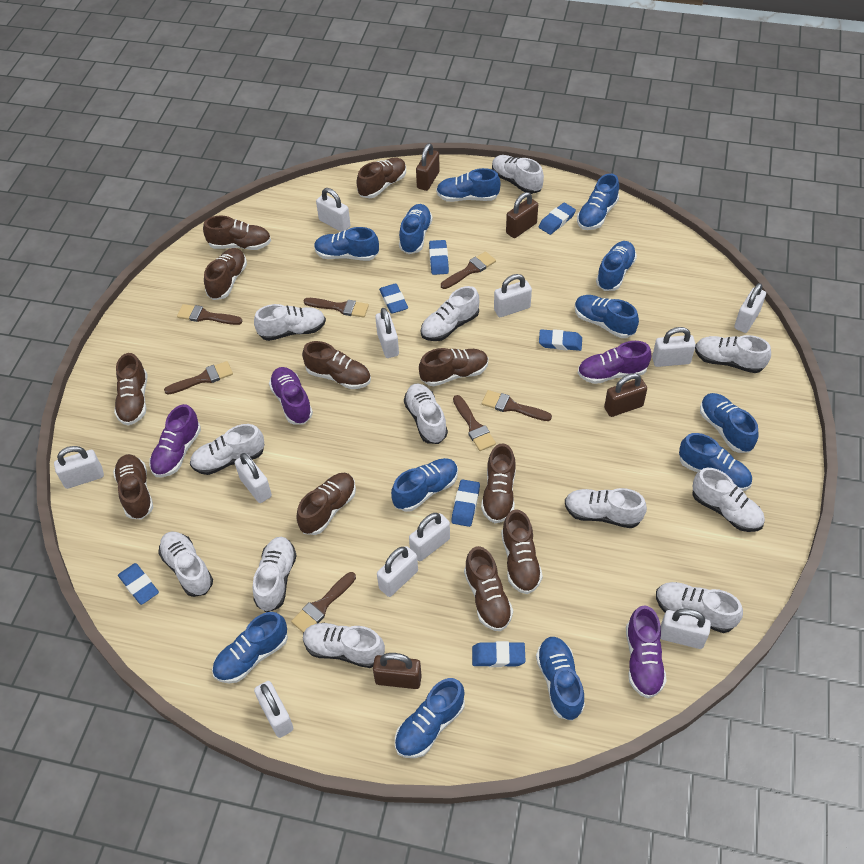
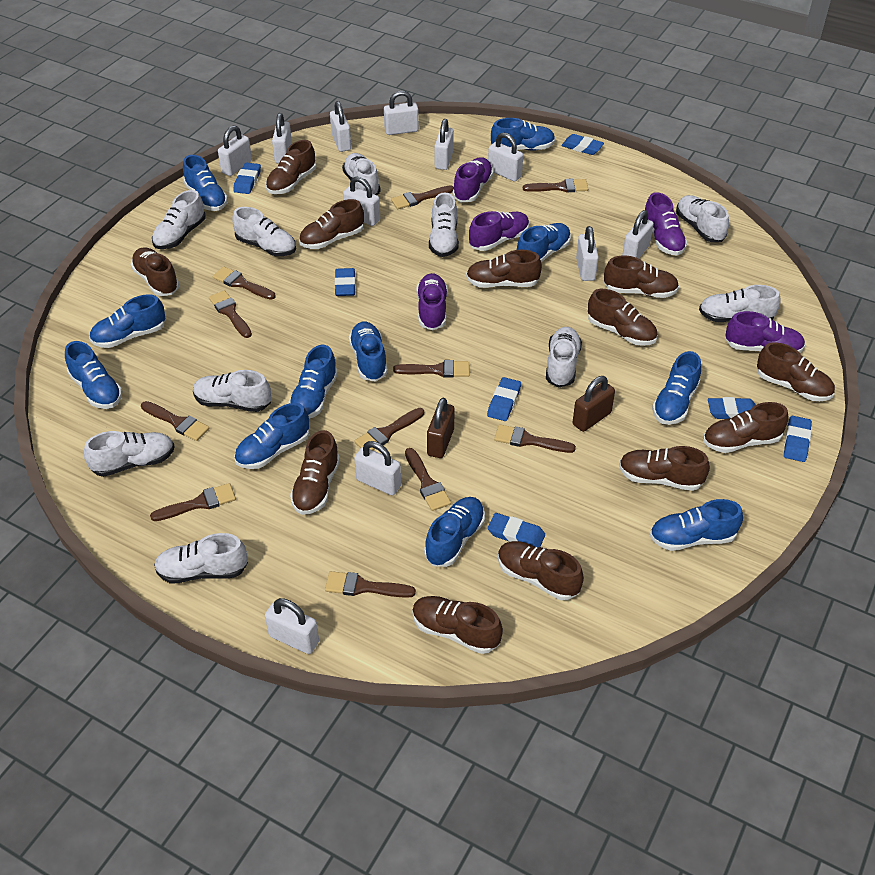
blue shoe: 12 -> 11
brown brush: 7 -> 11
brown padlock: 4 -> 2
brown shoe: 11 -> 12
purple shoe: 4 -> 5
white shoe: 12 -> 10

